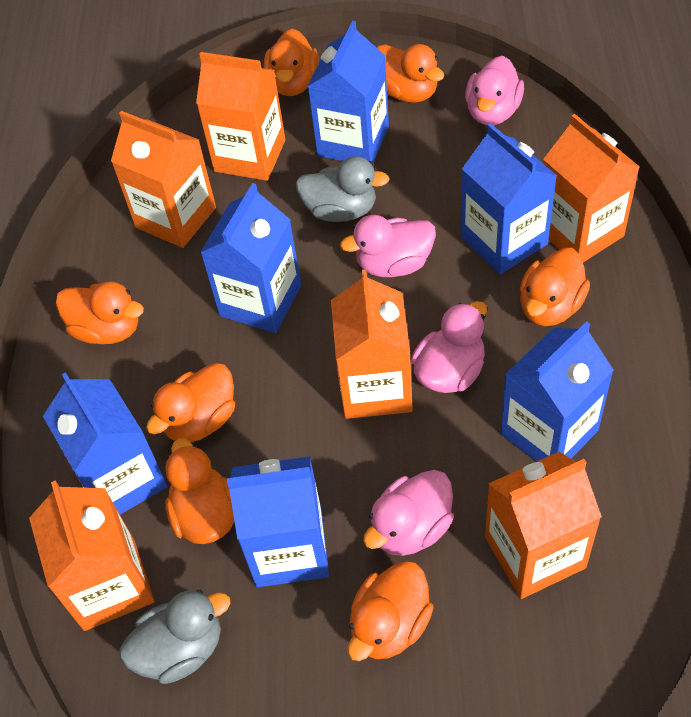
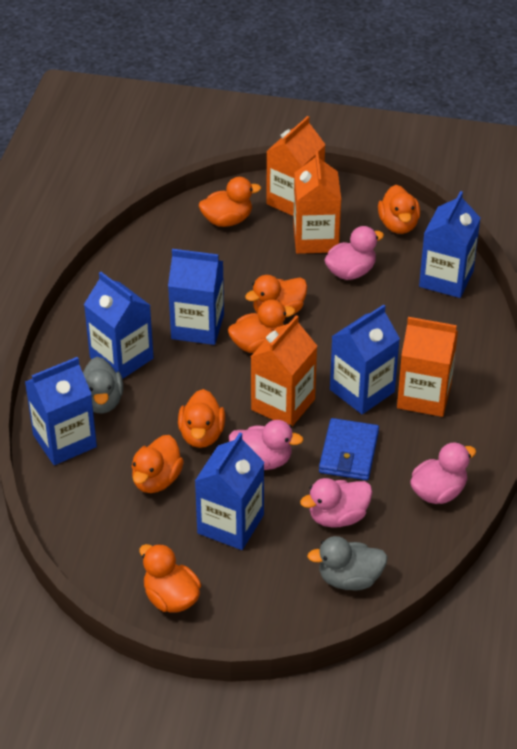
blue wallet: 0 -> 1
orange carton: 6 -> 4

